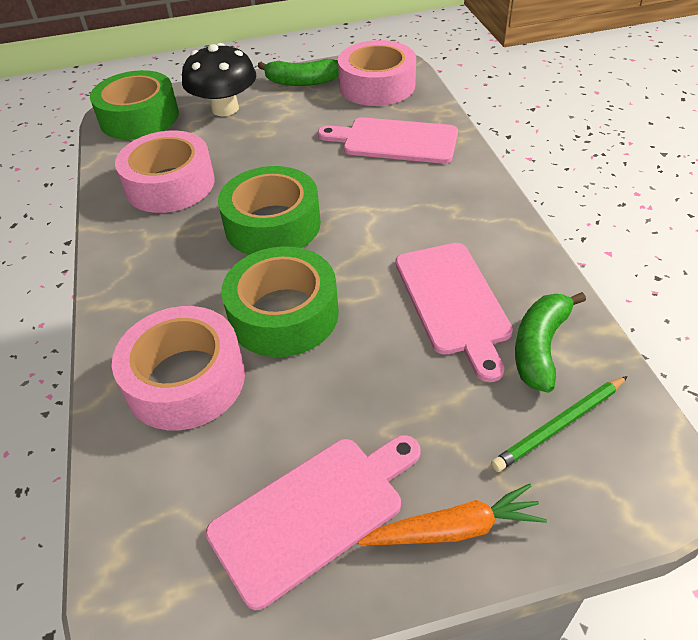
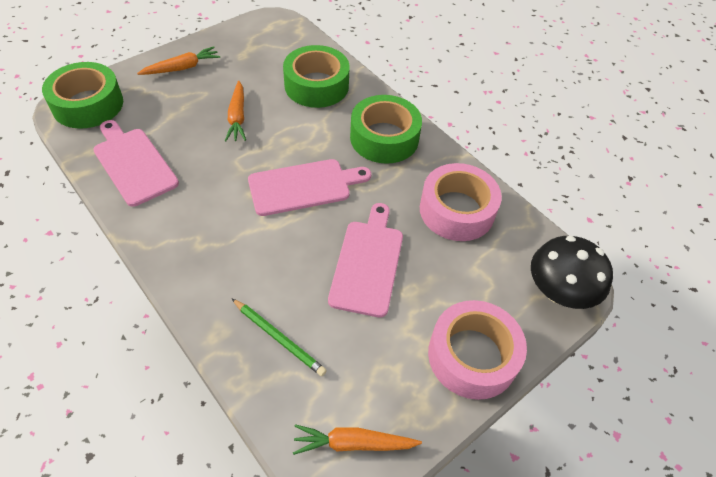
green banana: 2 -> 0
orange carrot: 1 -> 3
pink tape: 3 -> 2

